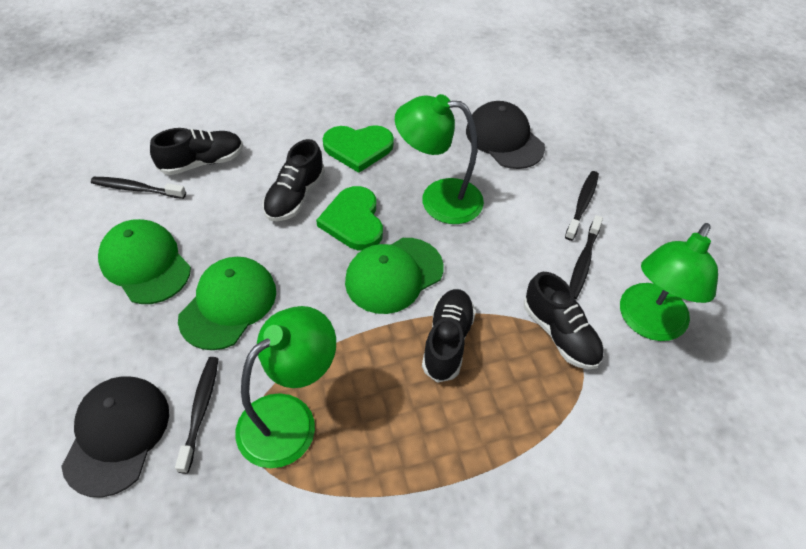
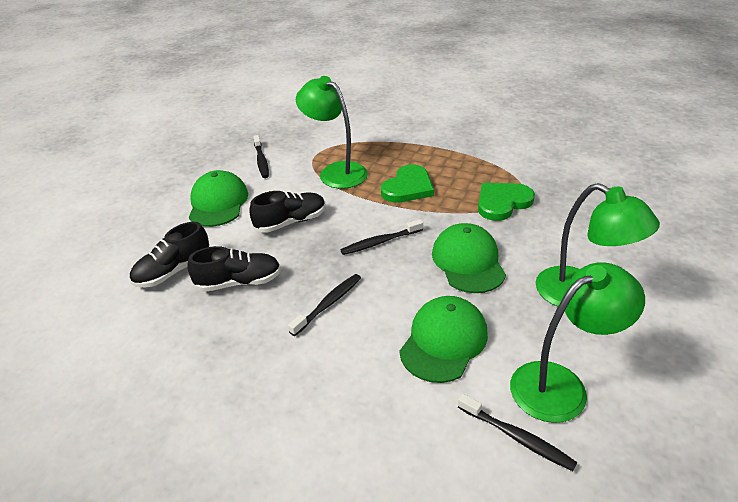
black cap: 2 -> 0
black shoe: 4 -> 3

